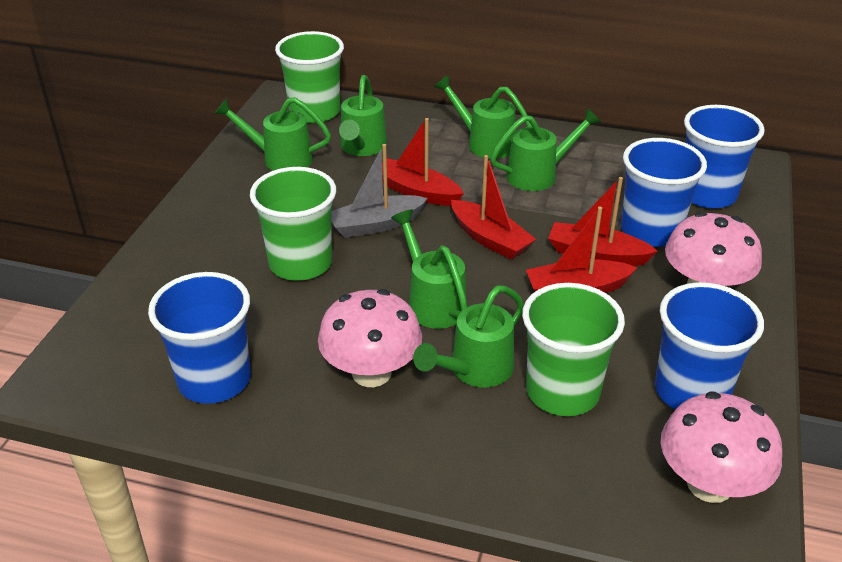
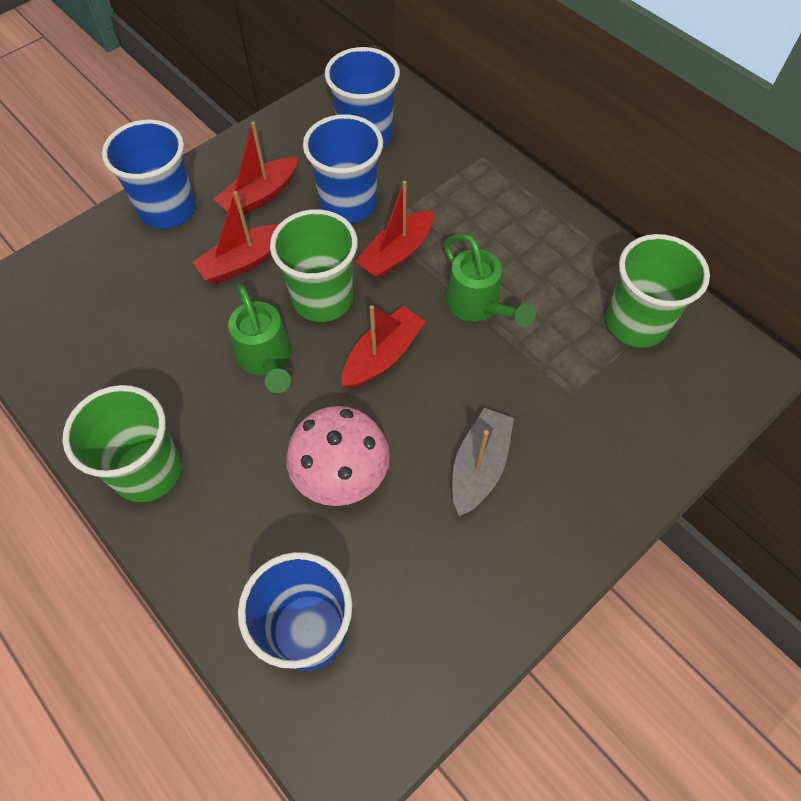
green watering can: 6 -> 2
pink mushroom: 3 -> 1

